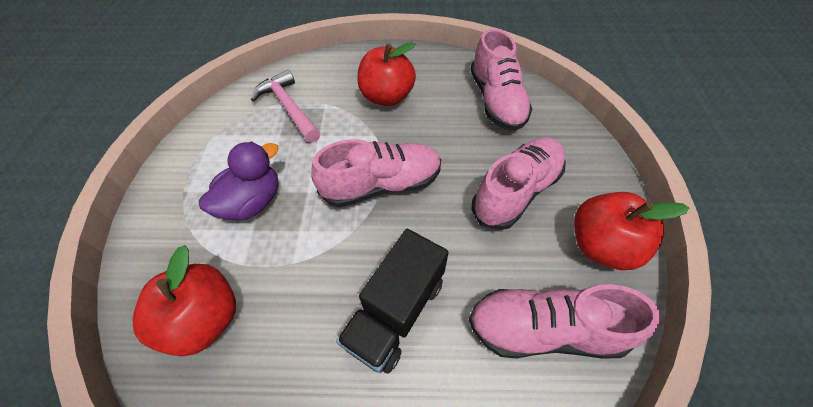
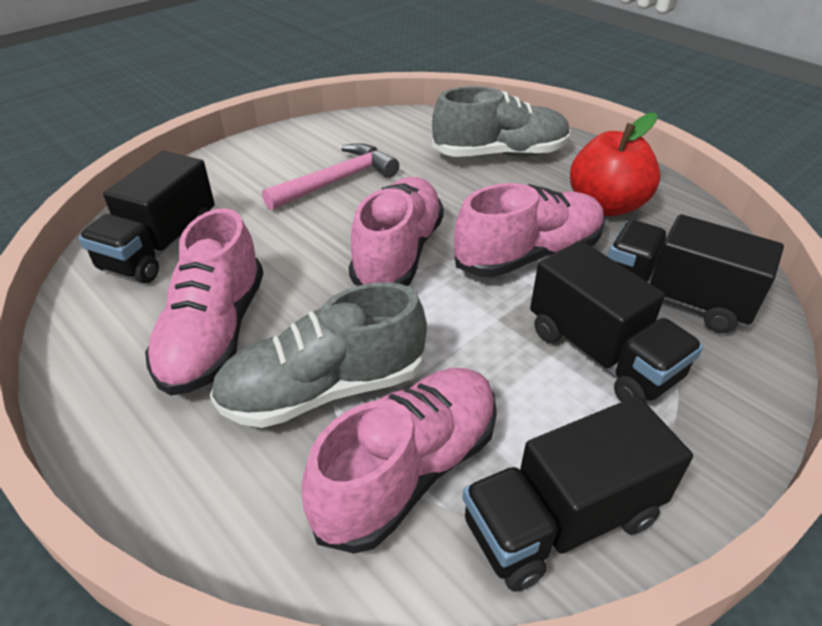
black truck: 1 -> 4
grey shoe: 0 -> 2
purple duck: 1 -> 0
red apple: 3 -> 1

